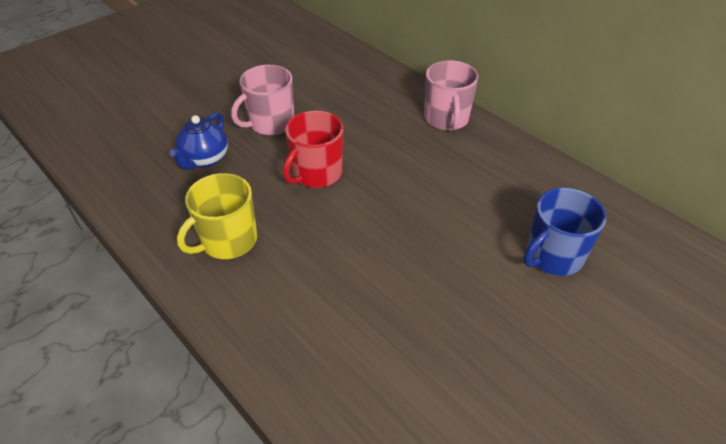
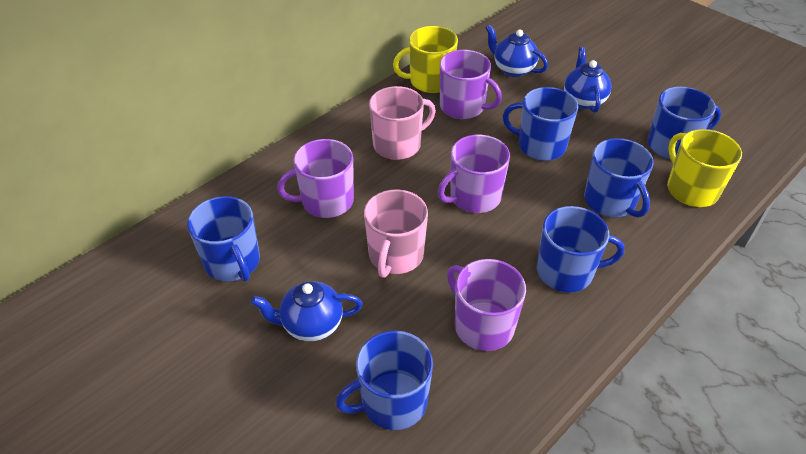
blue mug: 1 -> 6
blue teapot: 1 -> 3
purple mug: 0 -> 4
red mug: 1 -> 0
yellow mug: 1 -> 2

